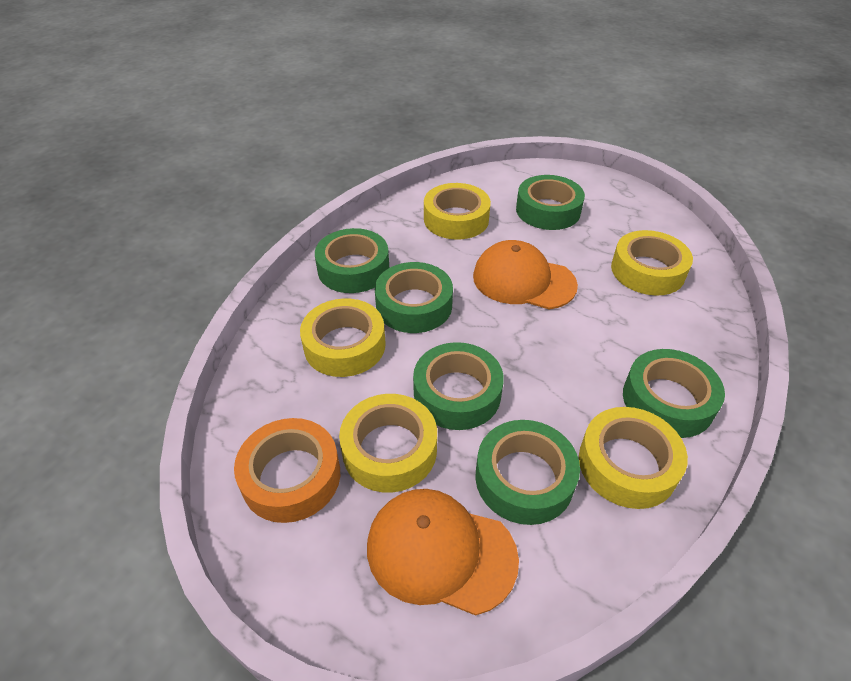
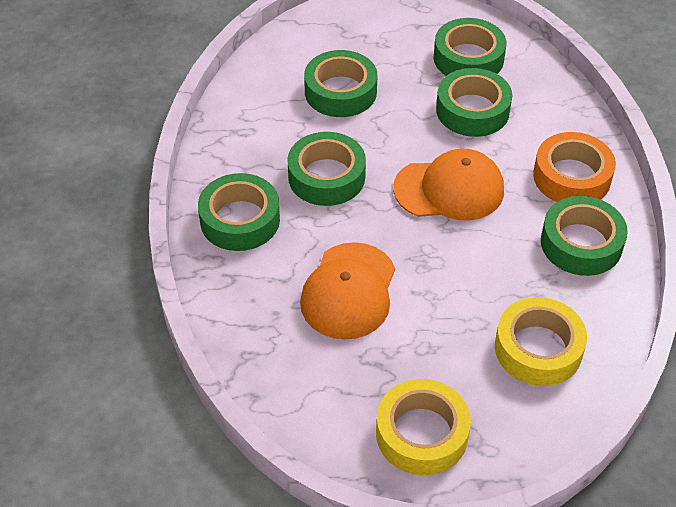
yellow tape: 5 -> 2

